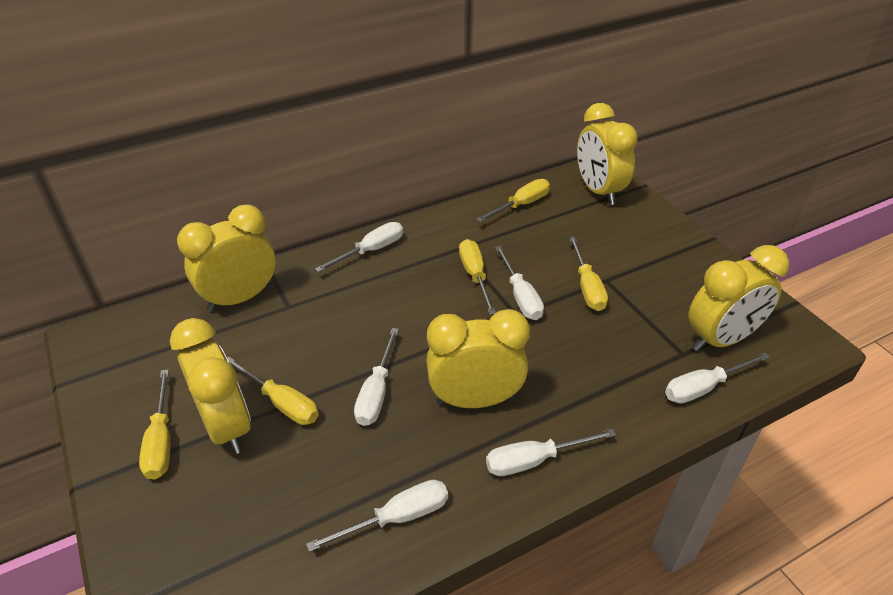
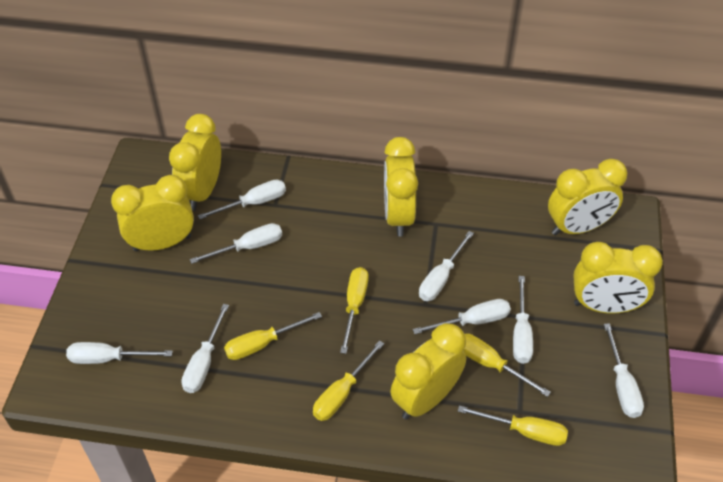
white screwdriver: 6 -> 8
yellow clock: 5 -> 6

